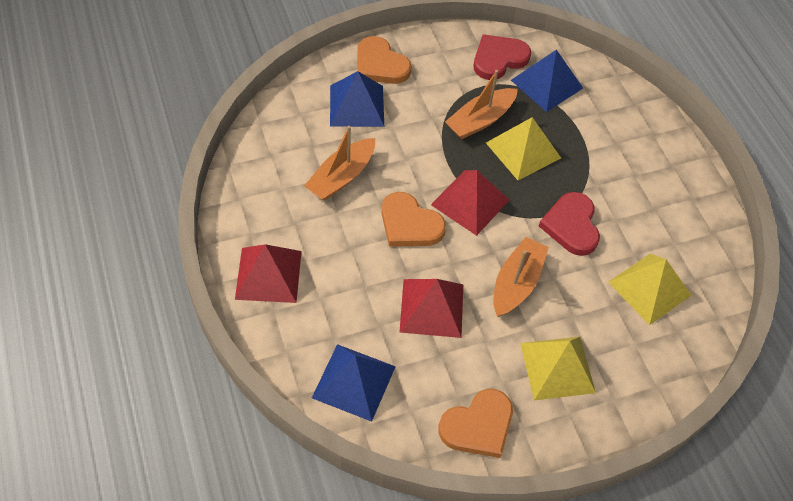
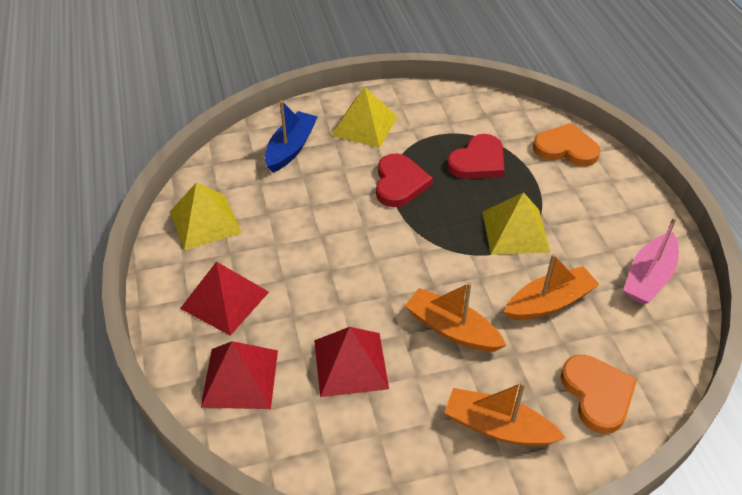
blue boat: 0 -> 1
blue pyramid: 3 -> 0
orange heart: 3 -> 2
pink boat: 0 -> 1

